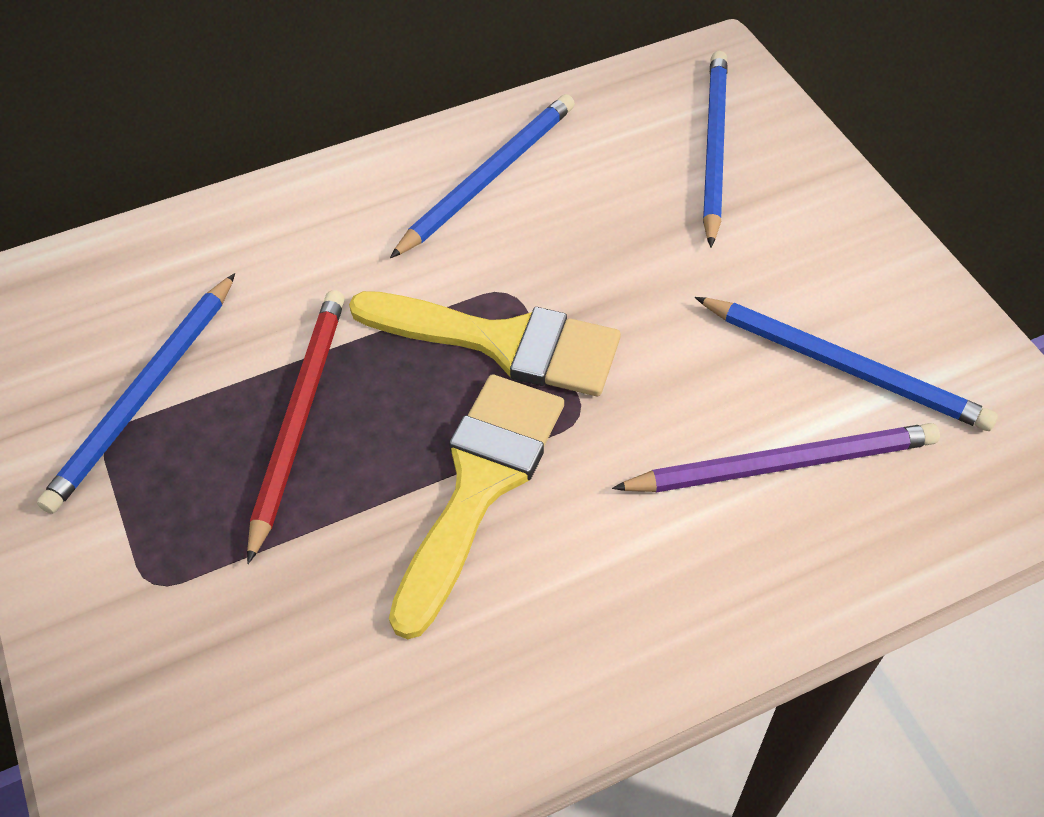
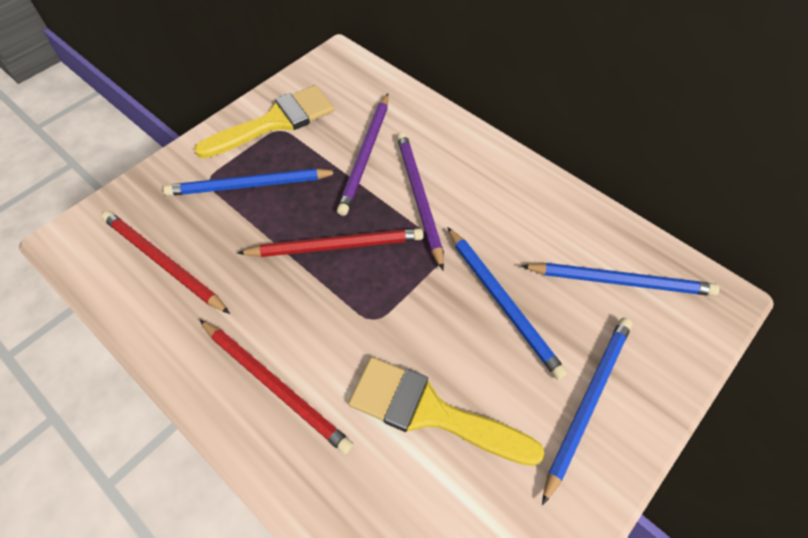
purple pencil: 1 -> 2
red pencil: 1 -> 3

